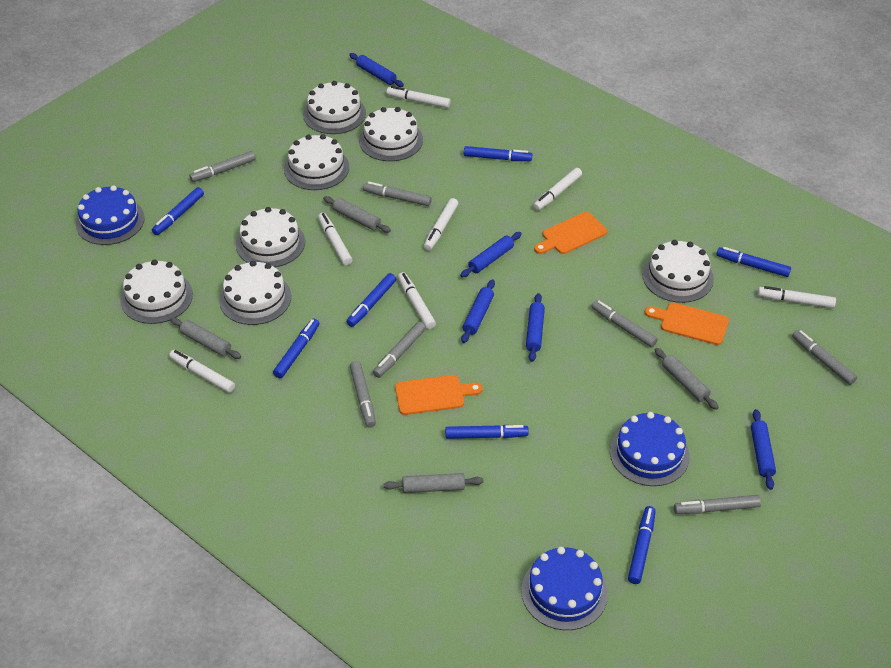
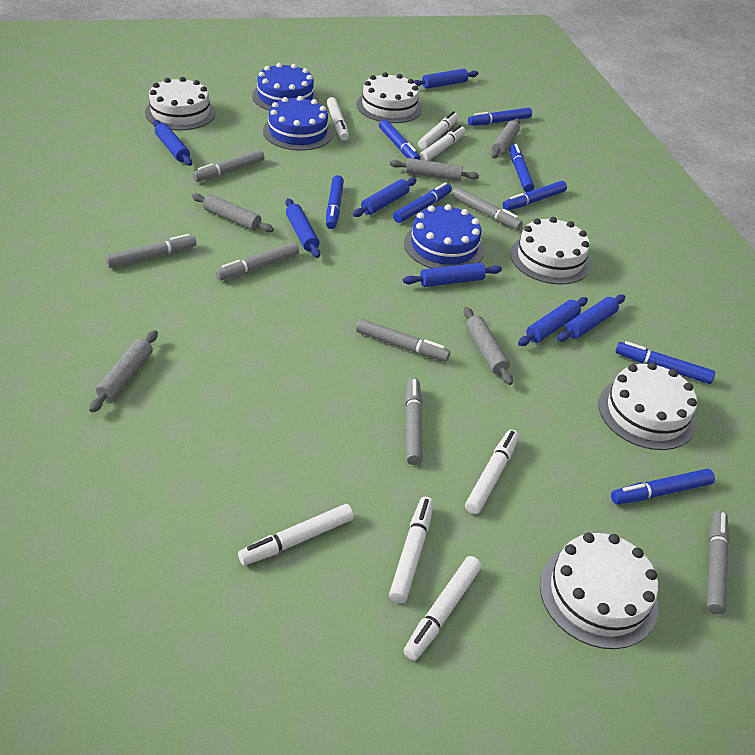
blue marker: 7 -> 8
blue rolling pin: 5 -> 7
grey rolling pin: 4 -> 5
orange cutting board: 3 -> 0
white cake: 7 -> 5

